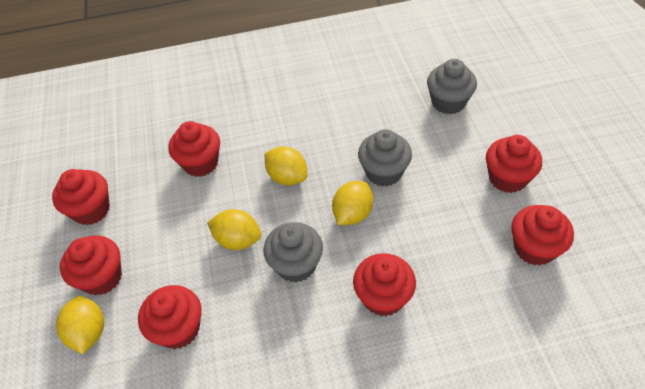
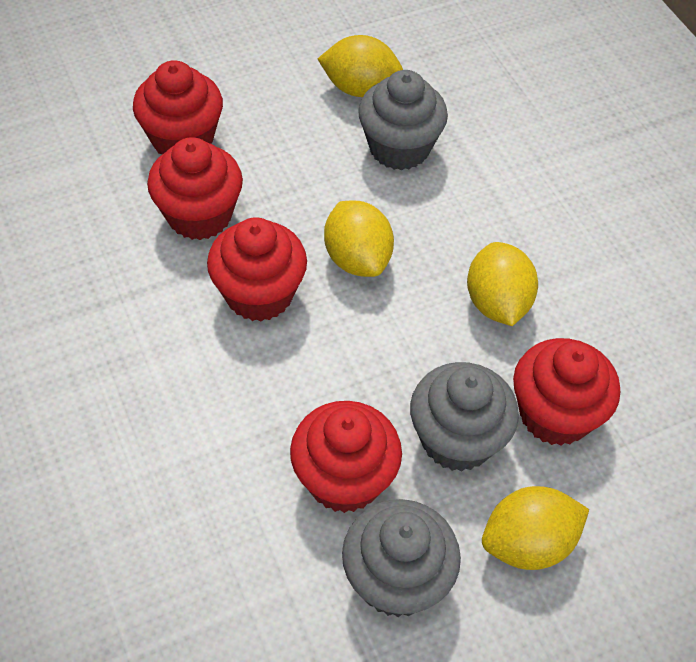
red cupcake: 7 -> 5

